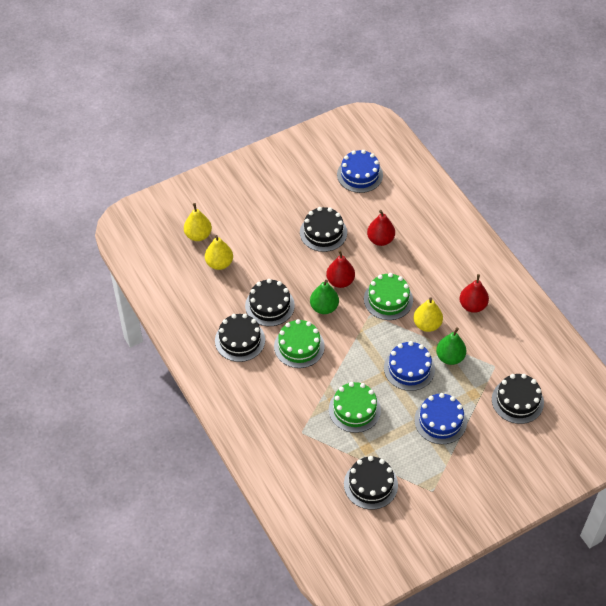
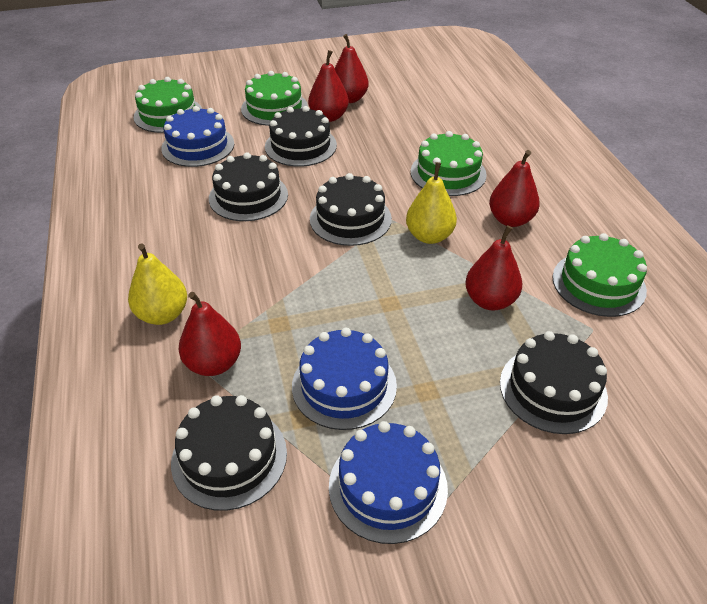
green cake: 3 -> 4
green pear: 2 -> 0
red pear: 3 -> 5
yellow pear: 3 -> 2

